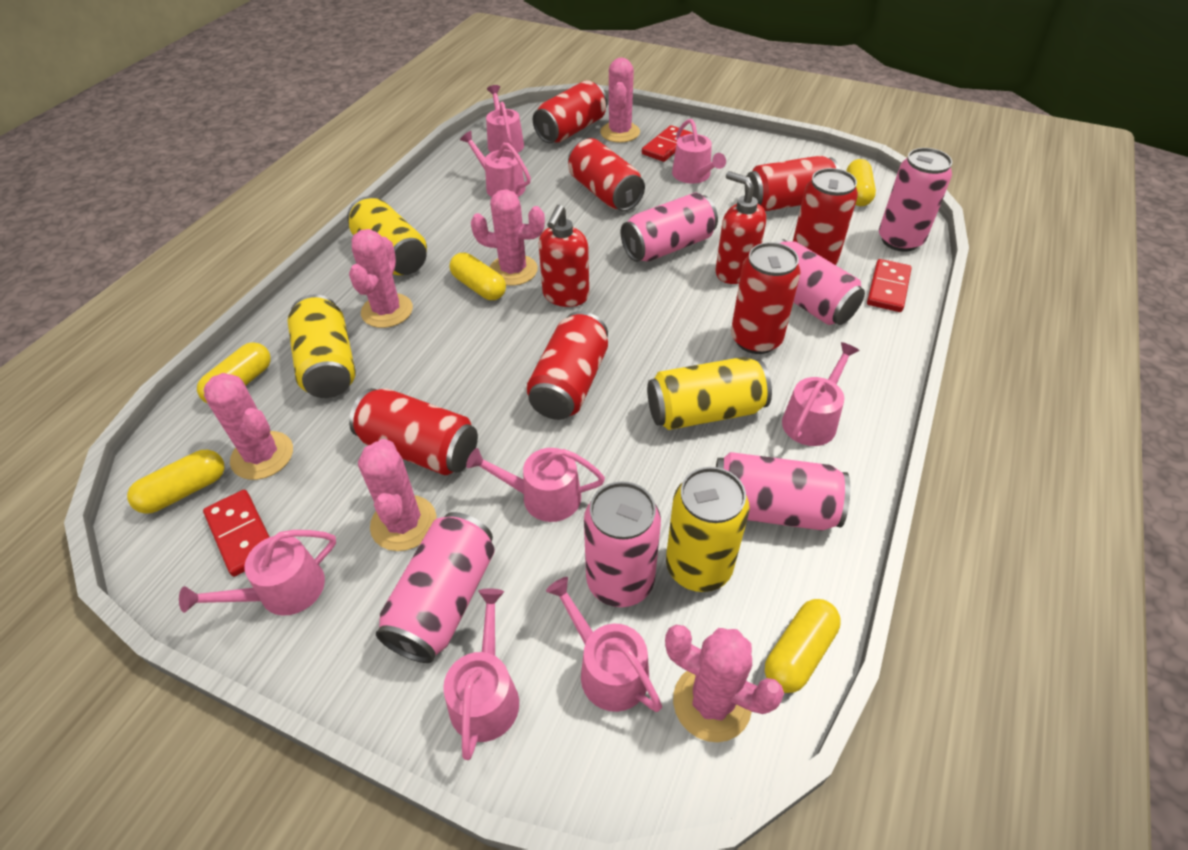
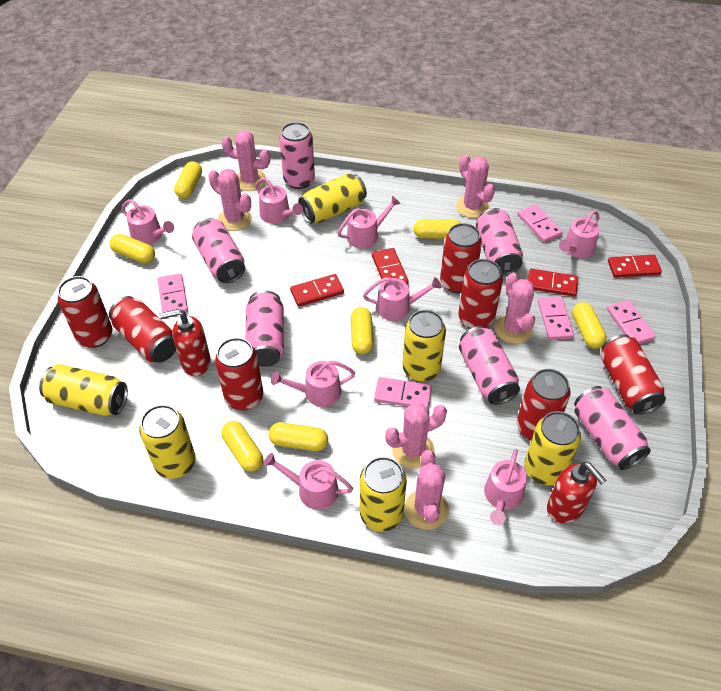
pink domino: 0 -> 5
red domino: 3 -> 4
yellow can: 4 -> 6
yellow capsule: 5 -> 7

